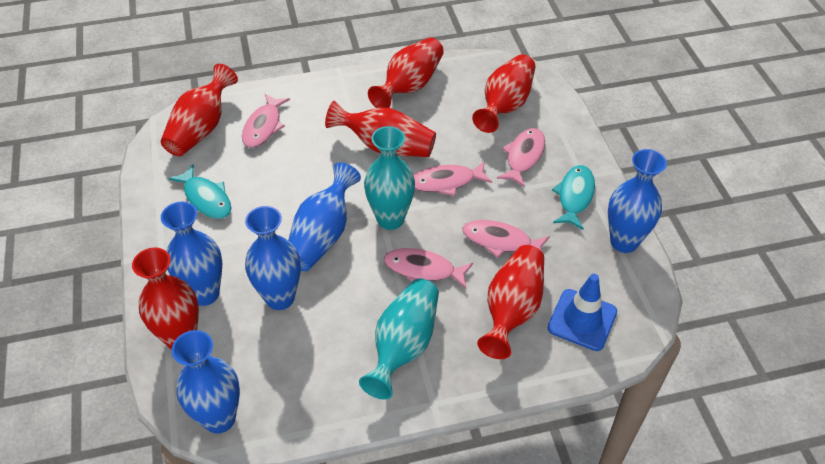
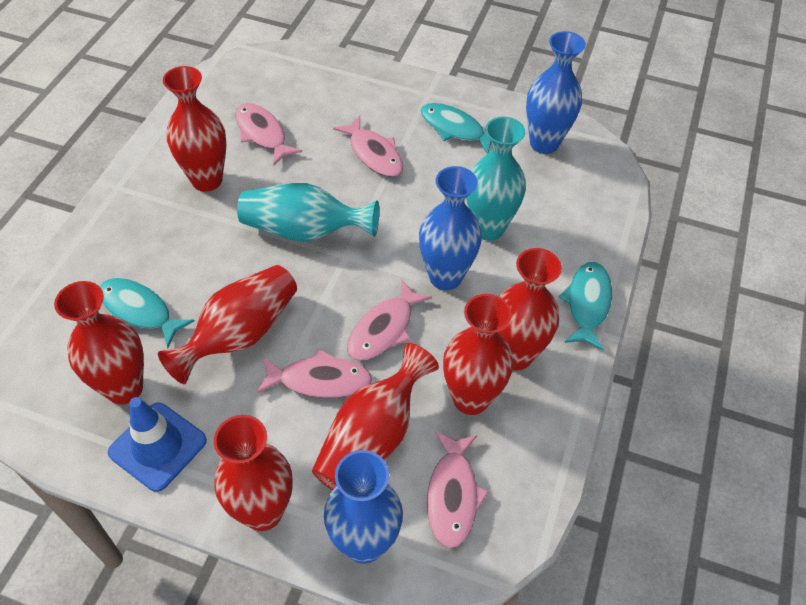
blue vase: 5 -> 3
red vase: 6 -> 7
turquoise fish: 2 -> 3

